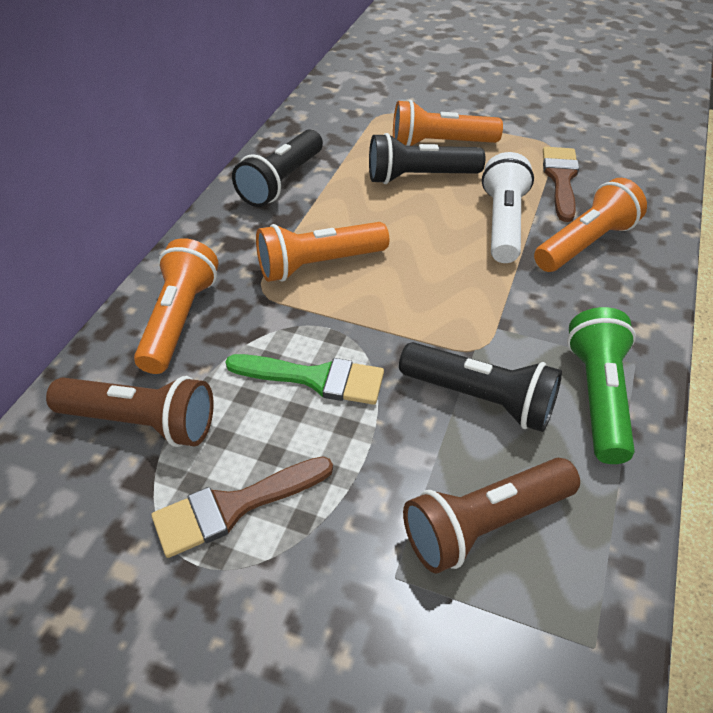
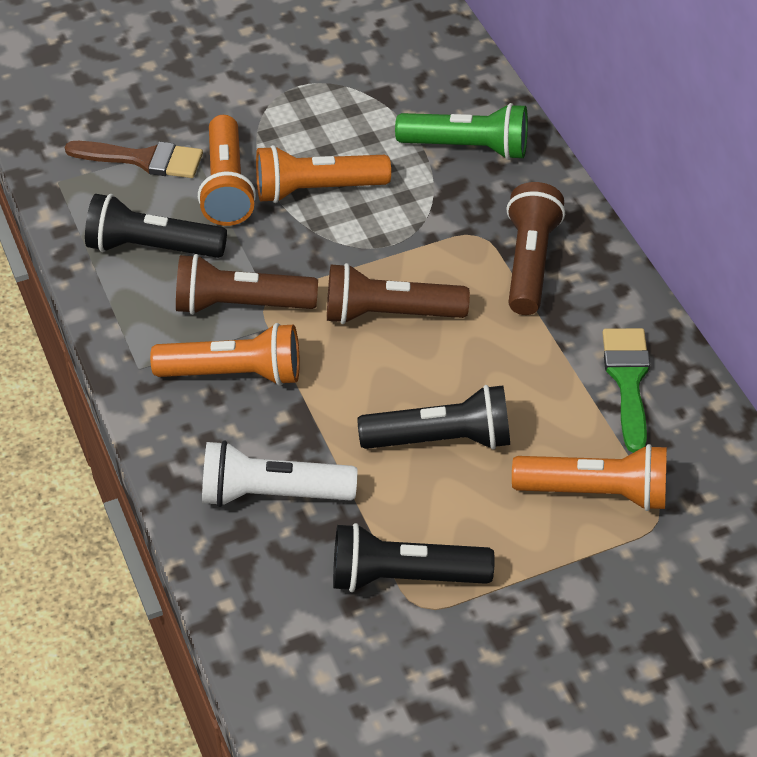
brown brush: 2 -> 1
brown flashlight: 2 -> 3

